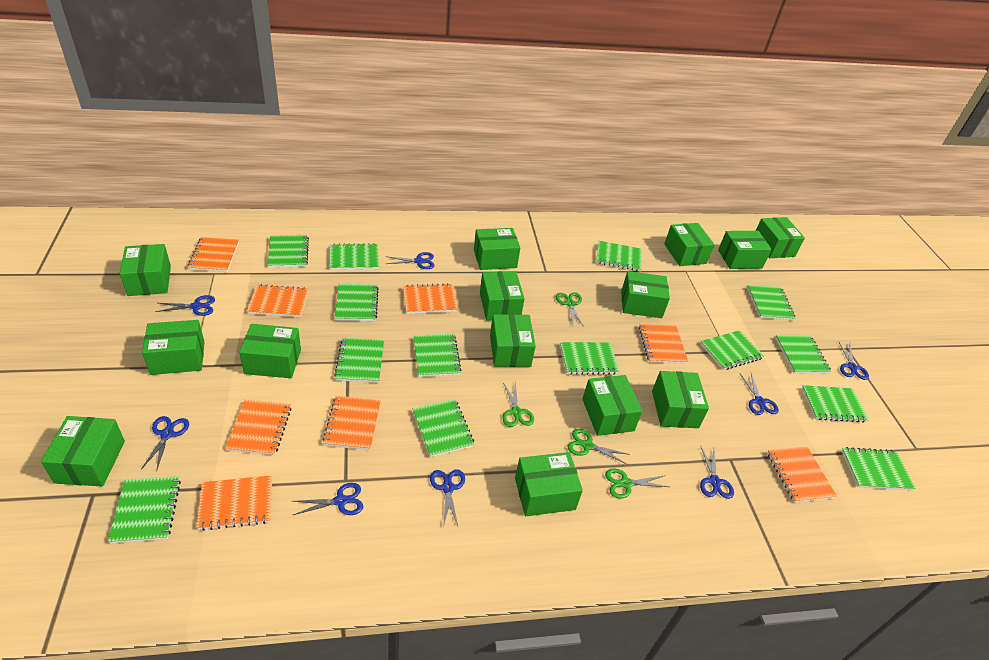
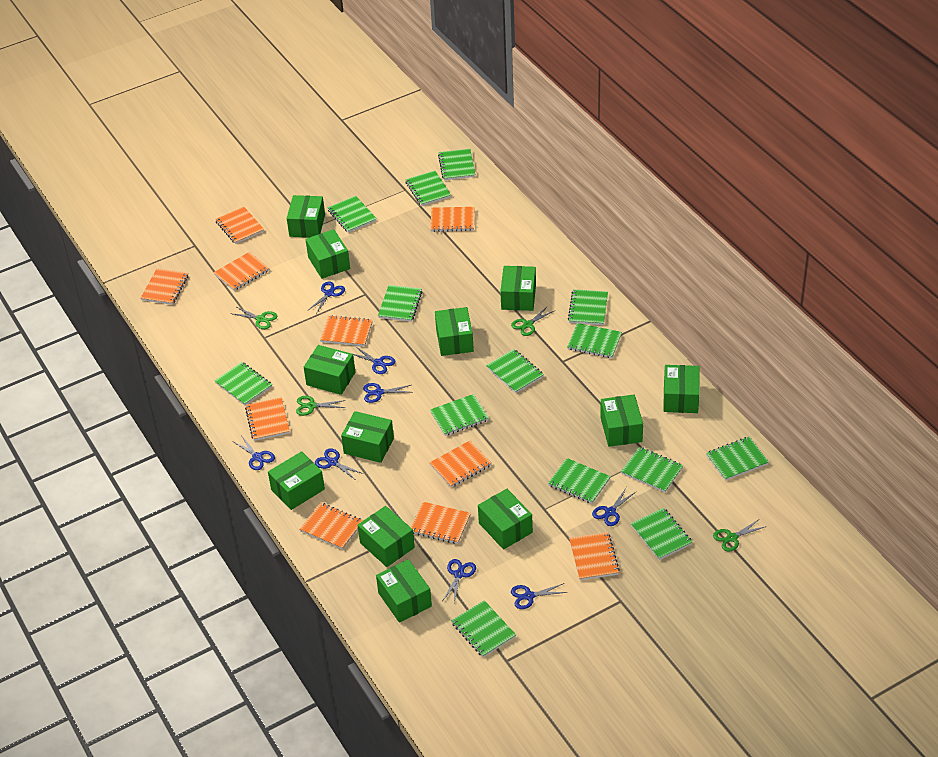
green box: 14 -> 12
orange notebook: 8 -> 10

